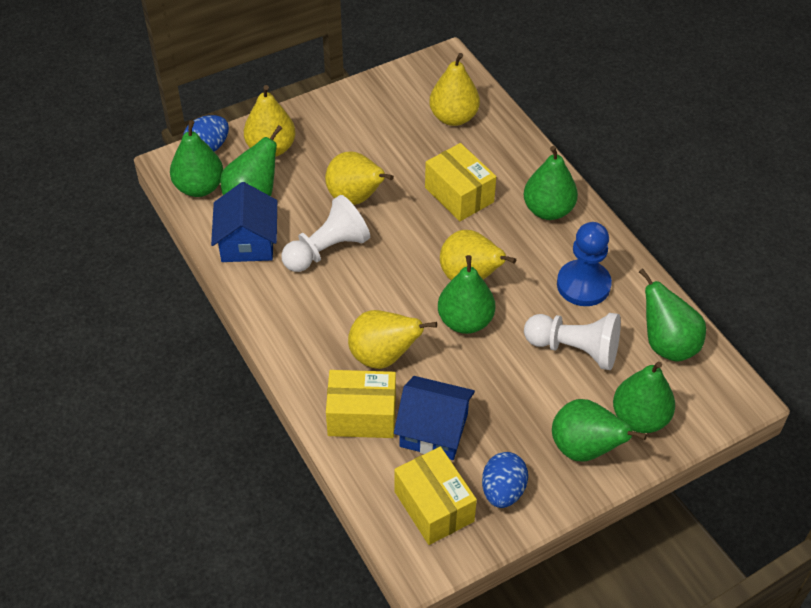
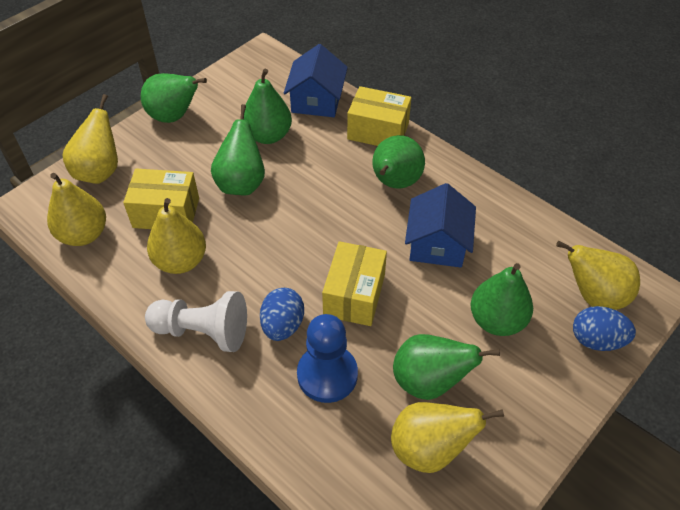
green pear: 7 -> 6
white pawn: 2 -> 1

